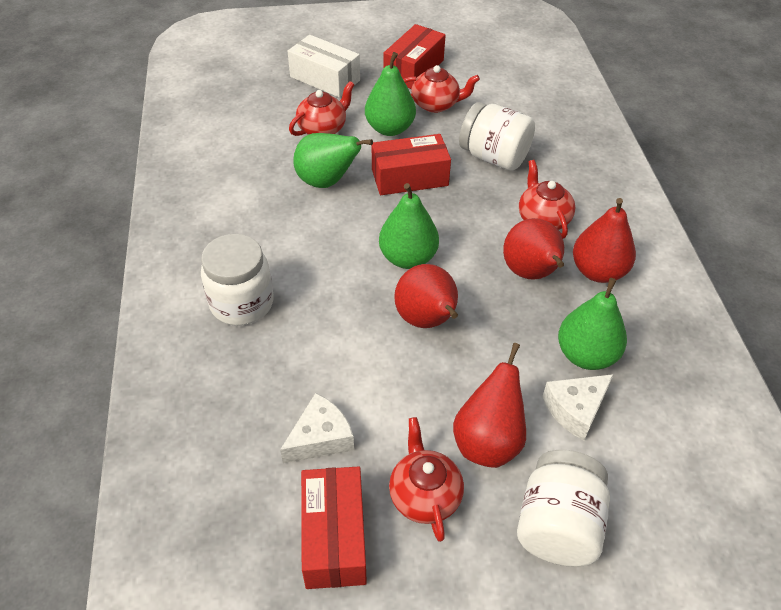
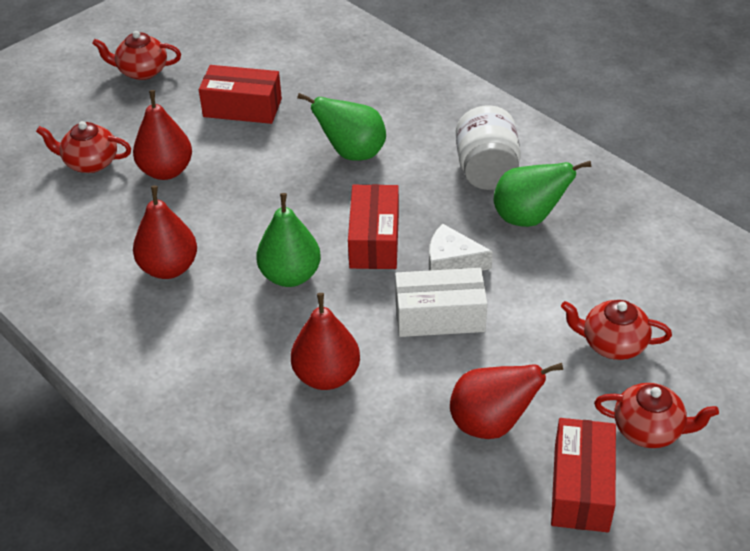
green pear: 4 -> 3
white cheese: 2 -> 1
white jar: 3 -> 1

